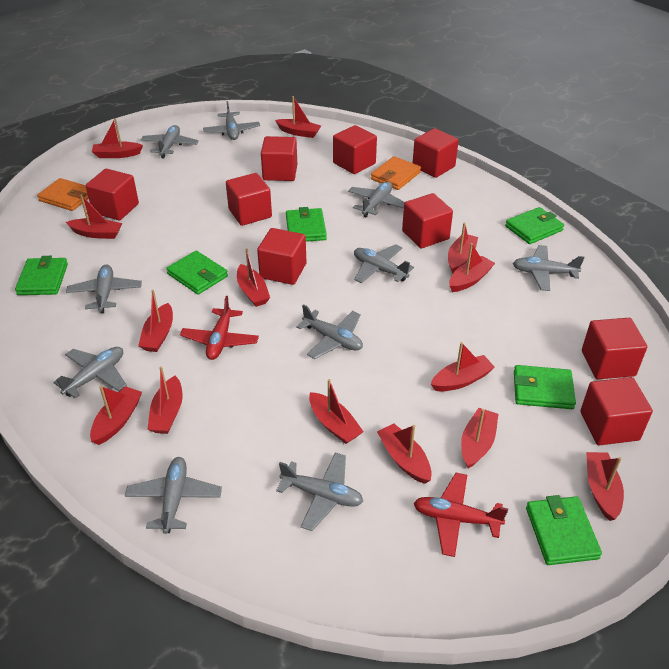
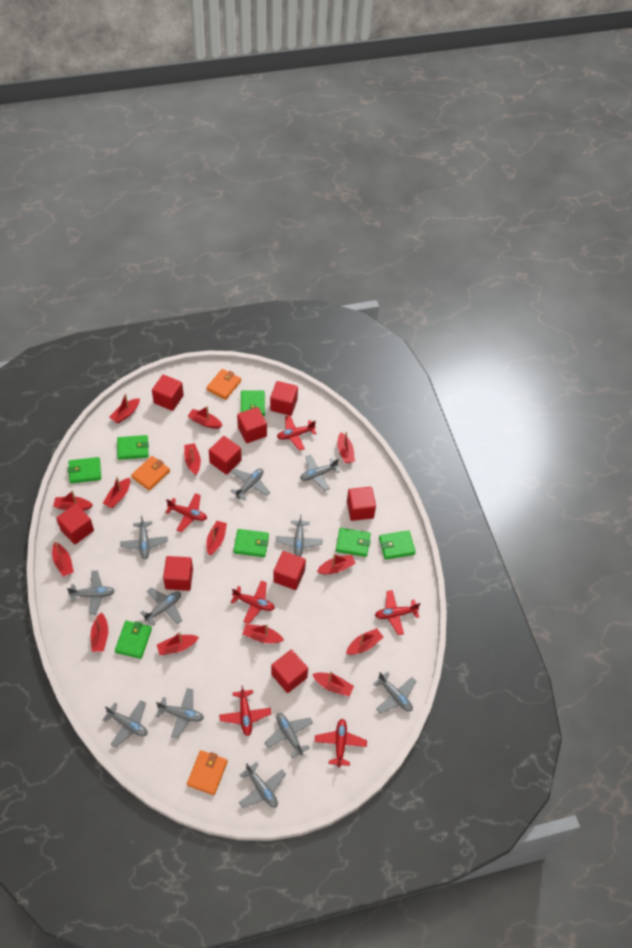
green wallet: 6 -> 7
grey plane: 10 -> 11
orange wallet: 2 -> 3
red plane: 2 -> 6

